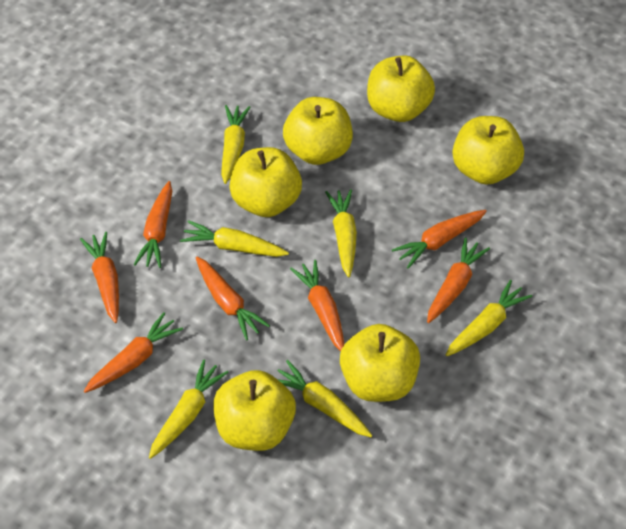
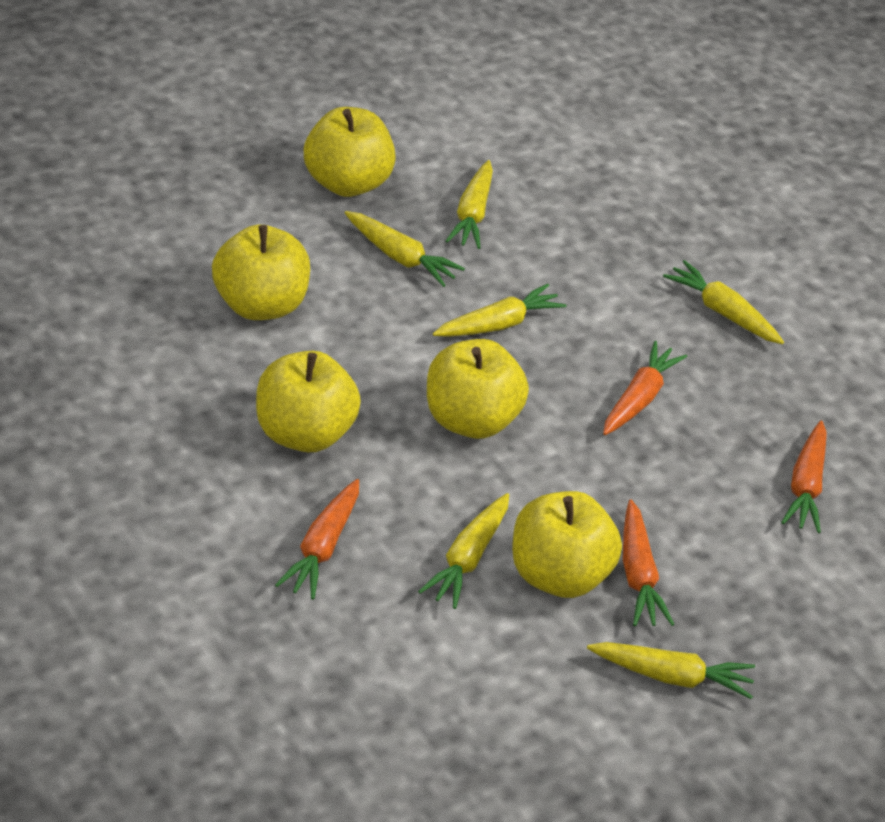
orange carrot: 7 -> 4
yellow apple: 6 -> 5

